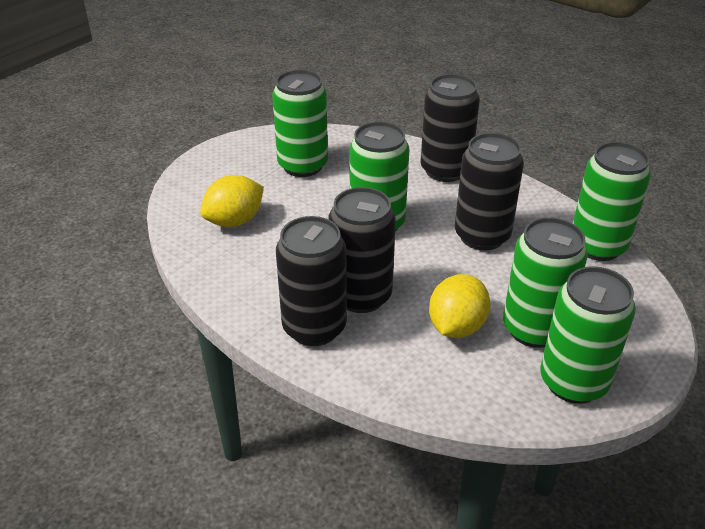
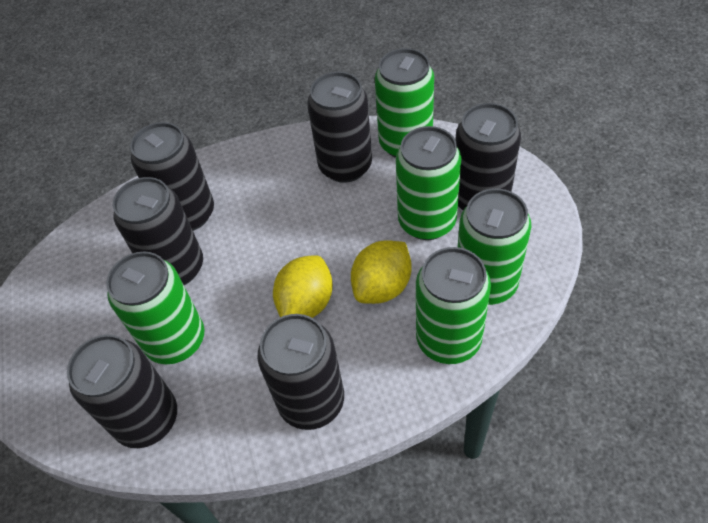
black can: 4 -> 6

